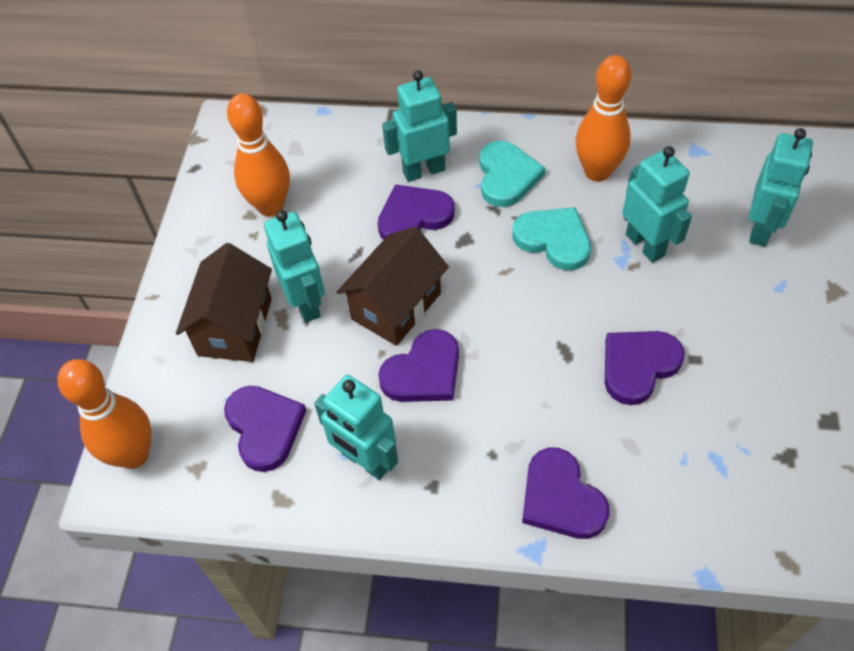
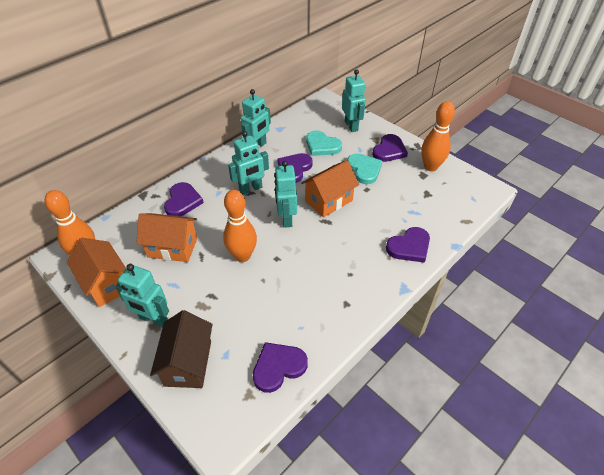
brown house: 2 -> 1
orange house: 0 -> 3

